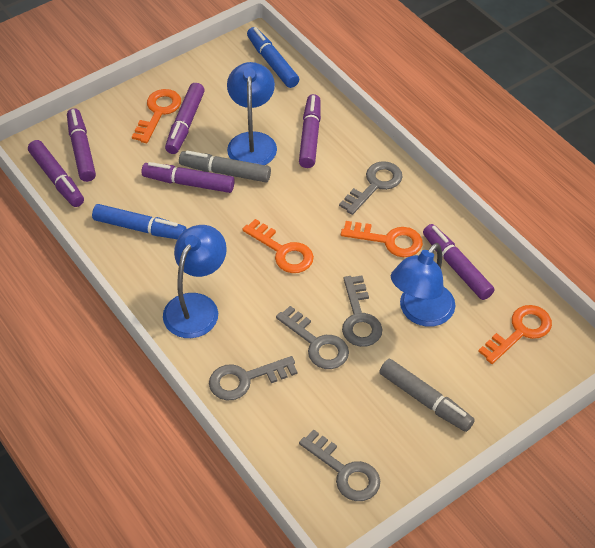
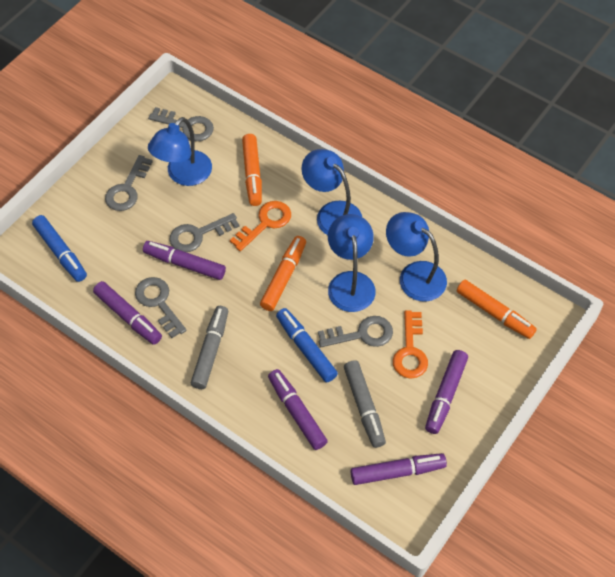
blue lamp: 3 -> 4
orange key: 4 -> 2
orange marker: 0 -> 3
purple marker: 6 -> 5

